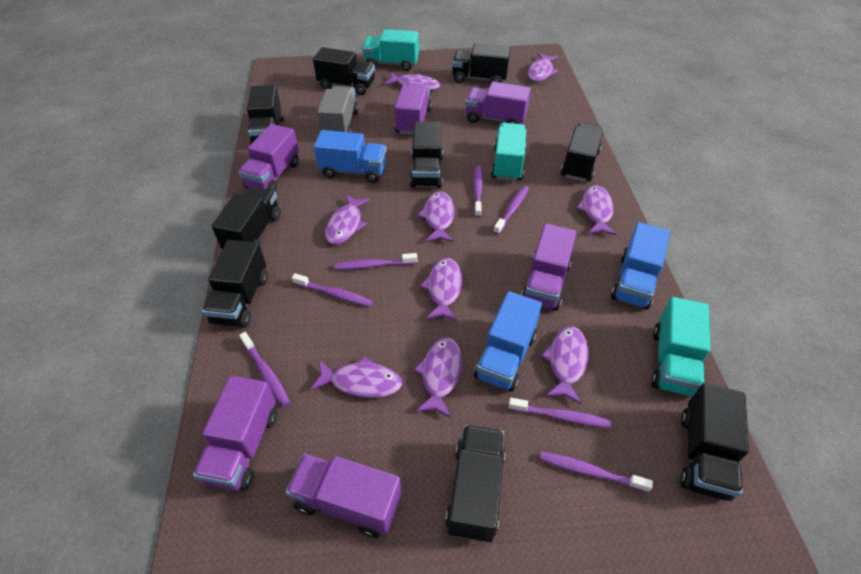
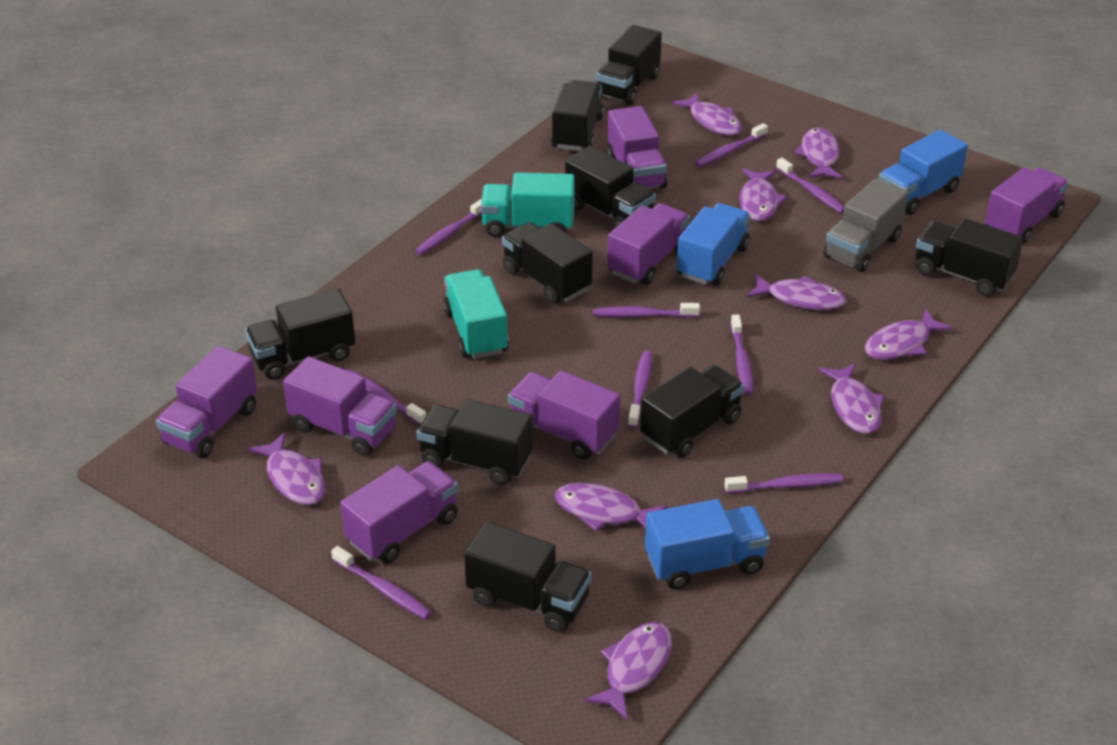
purple toothbrush: 7 -> 9
purple truck: 6 -> 7
turquoise truck: 3 -> 2

